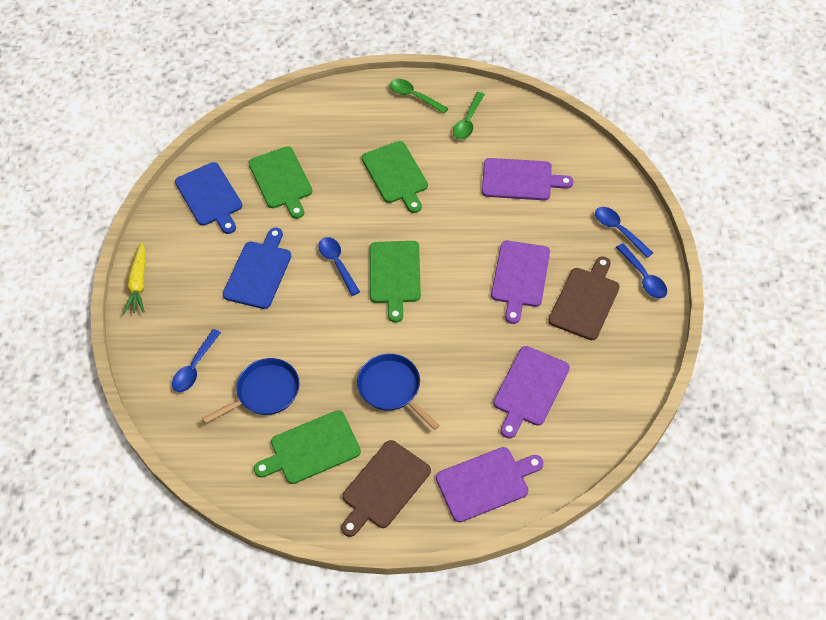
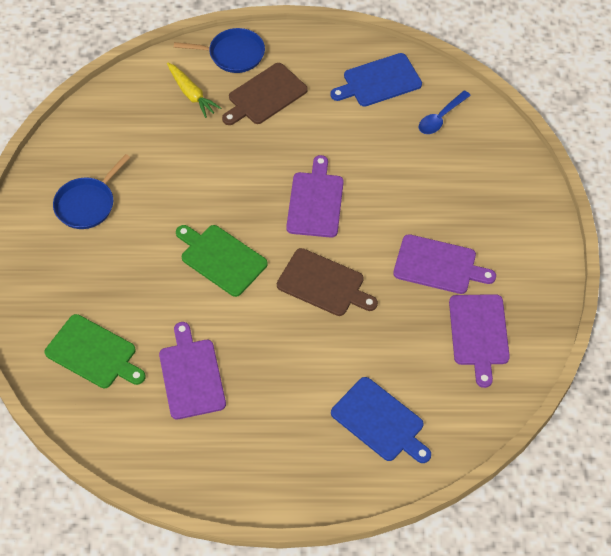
blue spoon: 4 -> 1
green cutting board: 4 -> 2
green spoon: 2 -> 0

